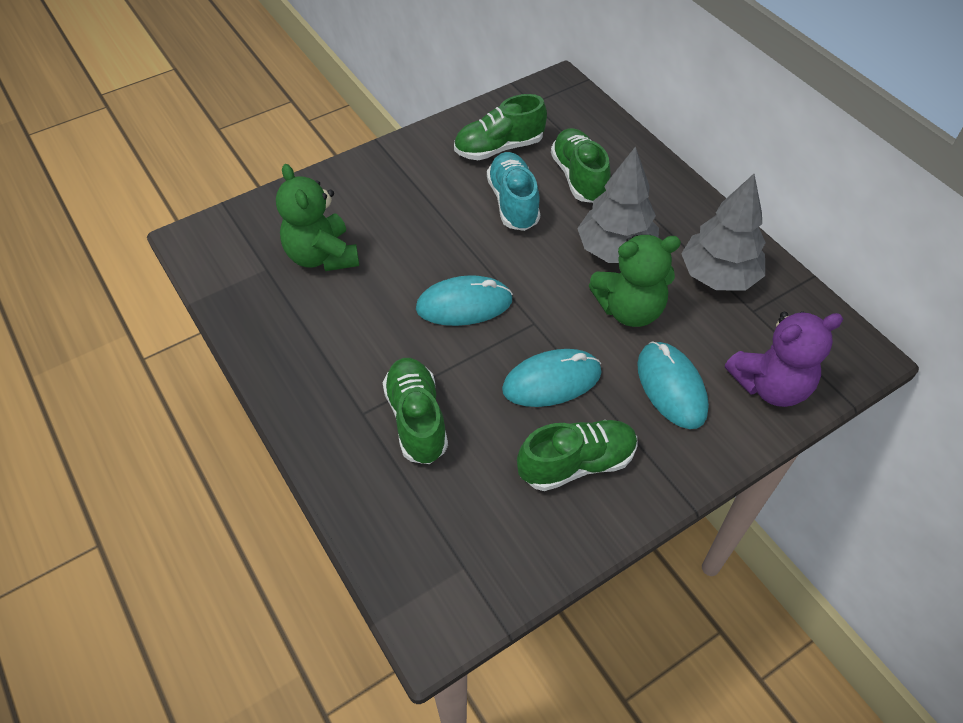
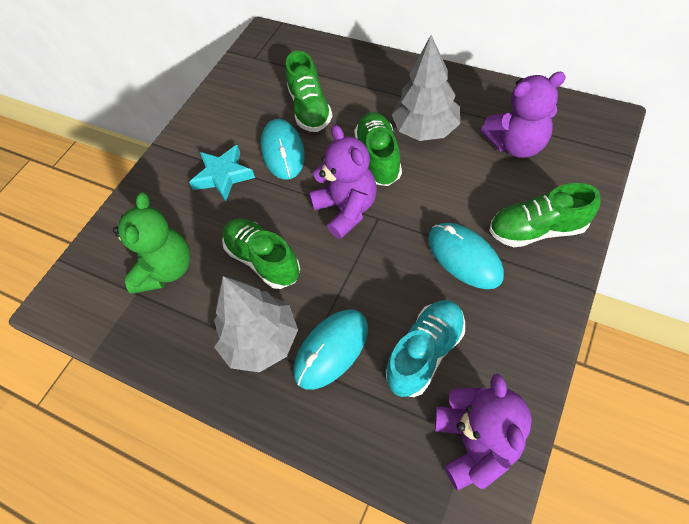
green teddy bear: 2 -> 1
purple teddy bear: 1 -> 3
turquoise star: 0 -> 1

